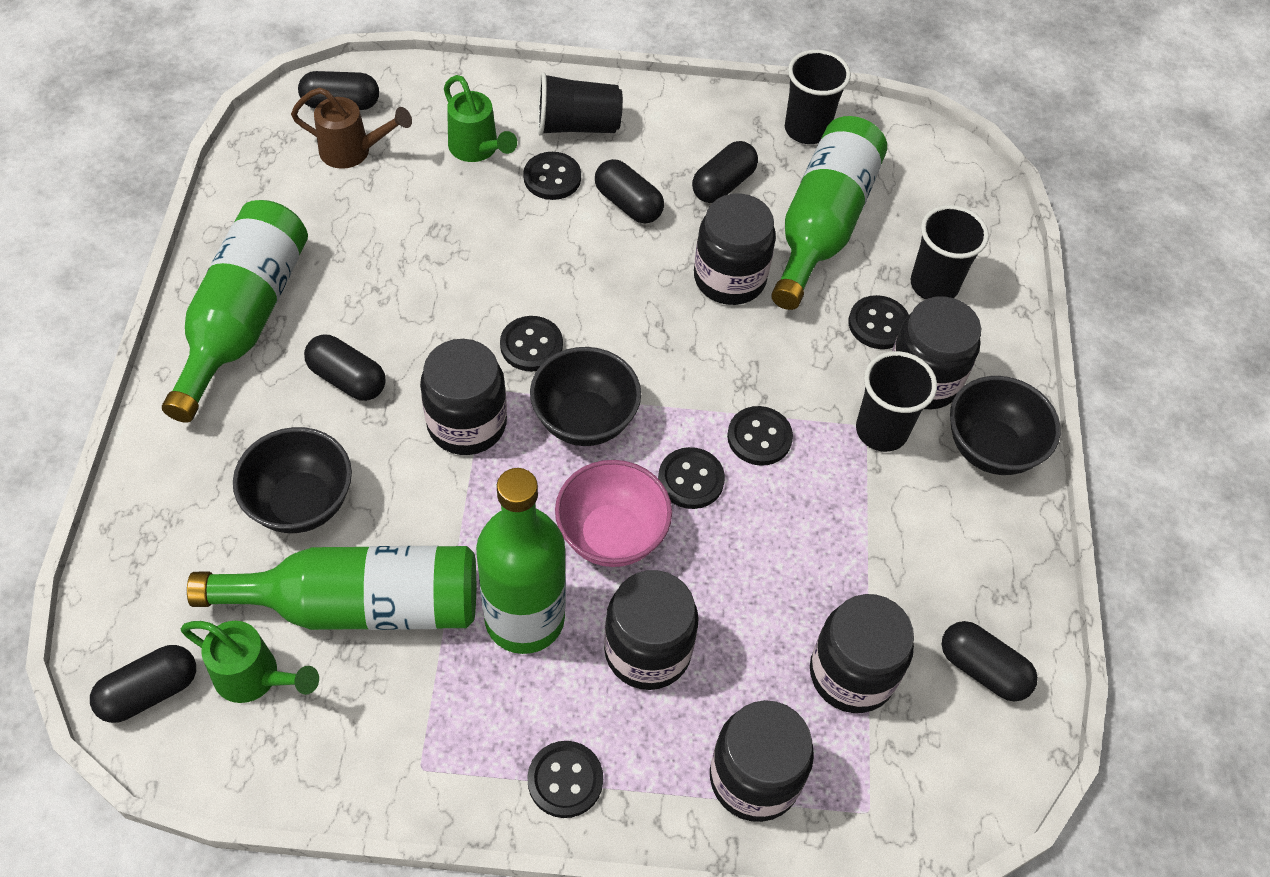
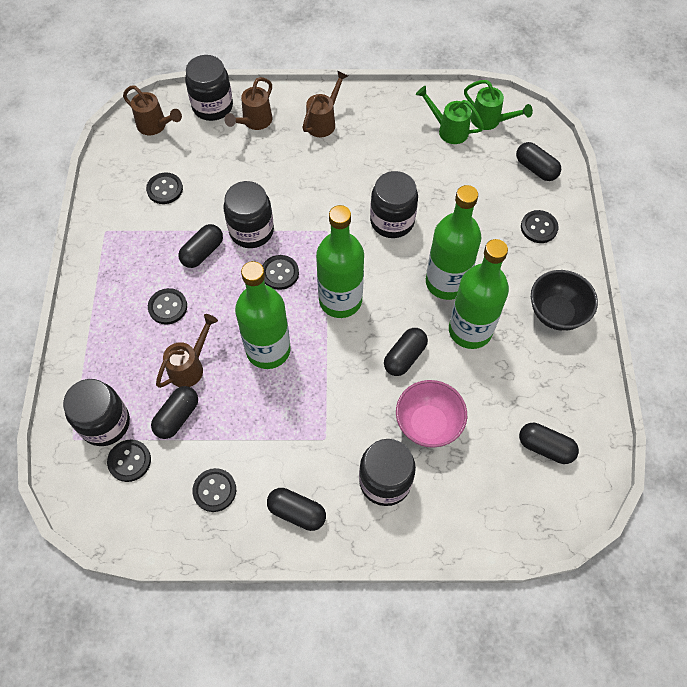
black bowl: 3 -> 1
black cup: 4 -> 0
black jar: 6 -> 5
brown watering can: 1 -> 4

